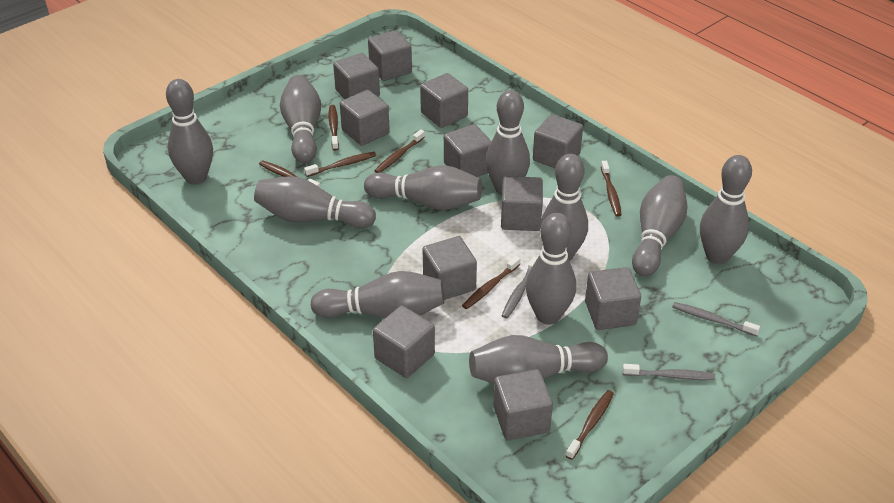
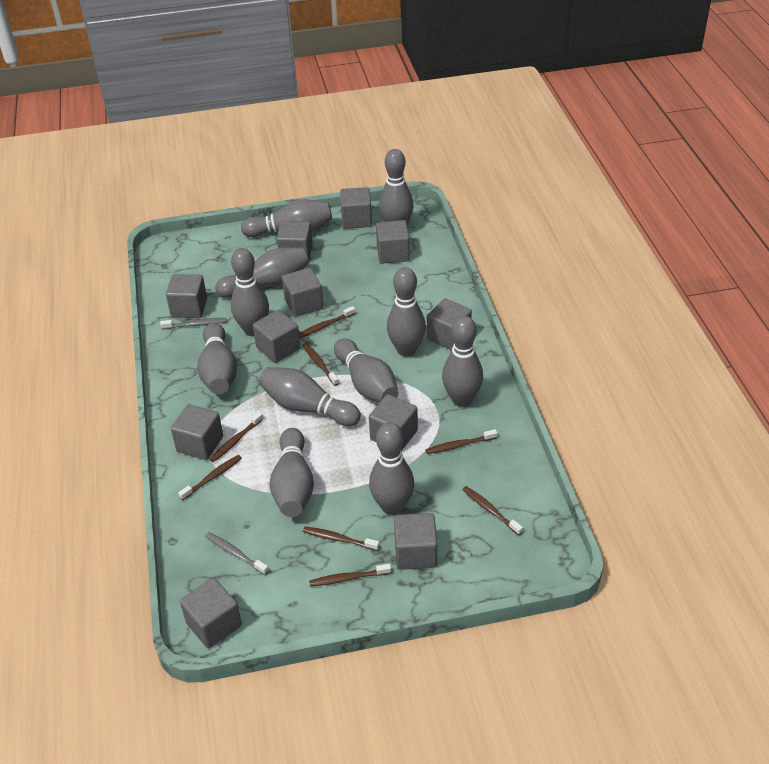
brown toothbrush: 7 -> 8
grey toothbrush: 3 -> 2

